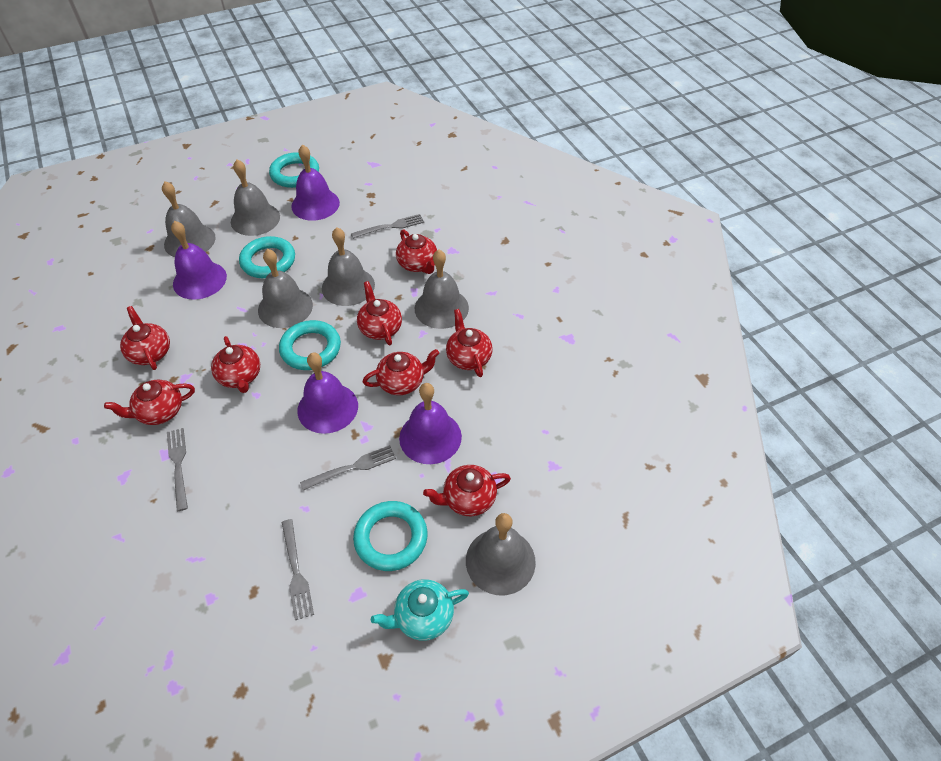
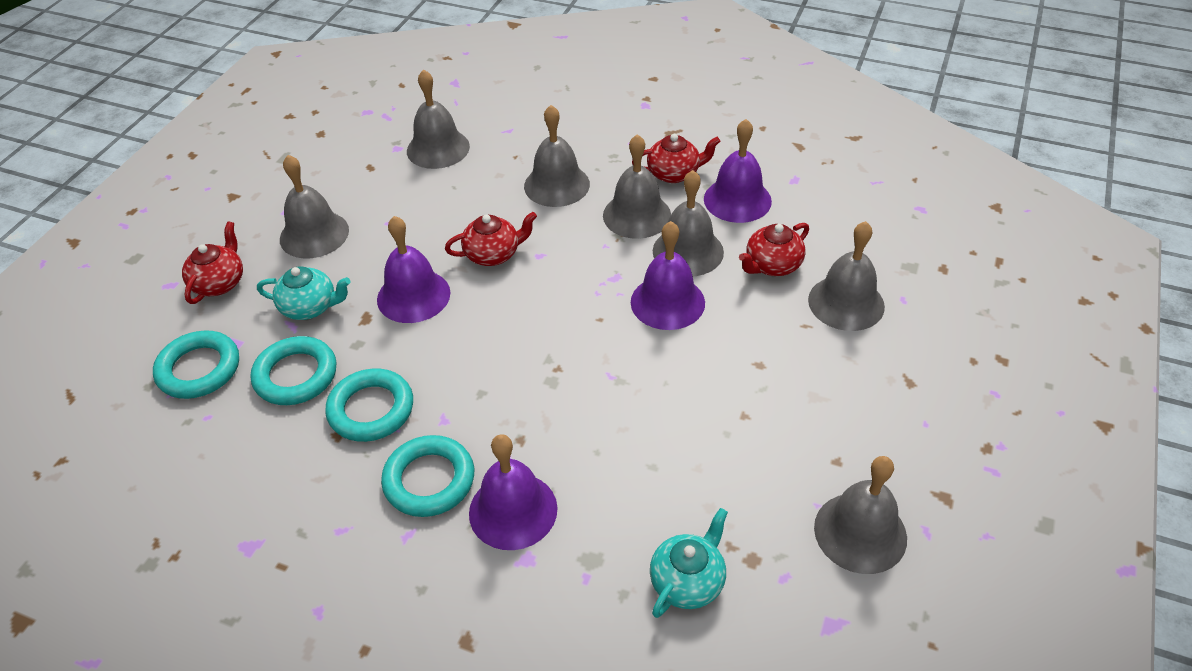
grey bell: 6 -> 7
grey fork: 4 -> 0
red teapot: 8 -> 4
turquoise teapot: 1 -> 2

